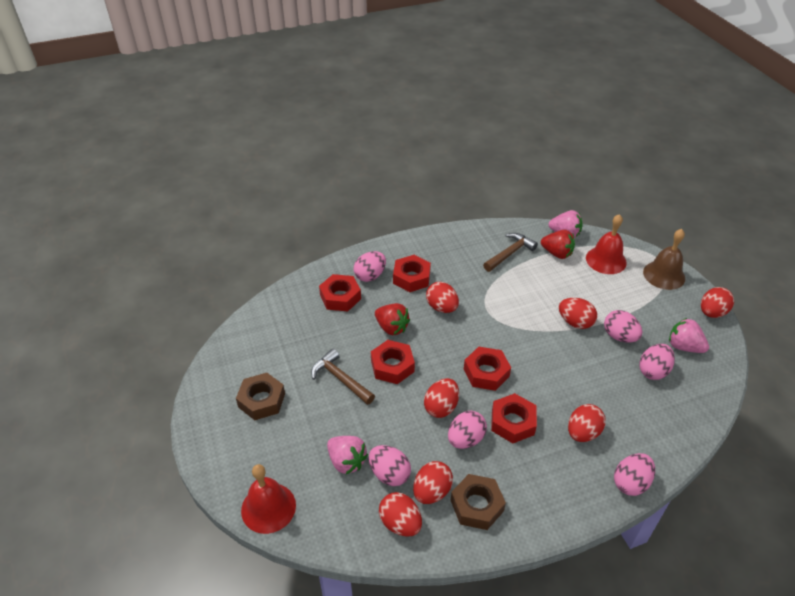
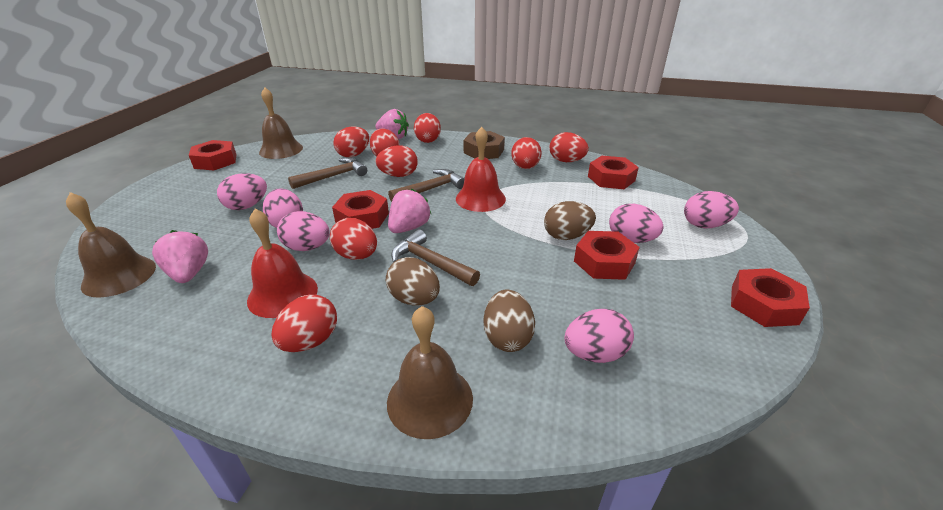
brown bell: 1 -> 3
brown egg: 0 -> 3
brown hammer: 2 -> 3
brown nut: 2 -> 1
red egg: 7 -> 8
red strawberry: 2 -> 0

